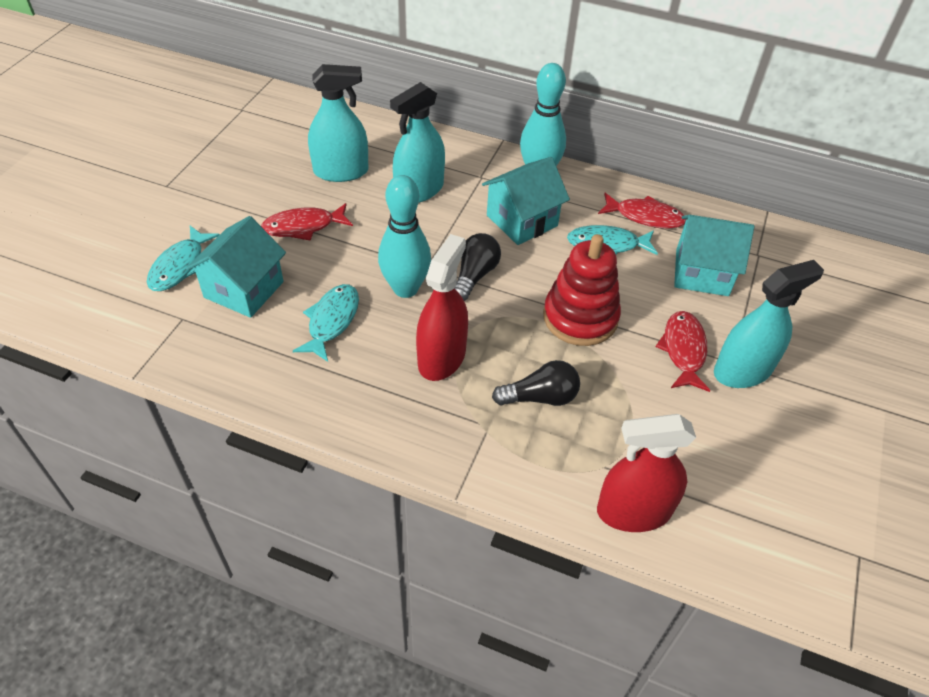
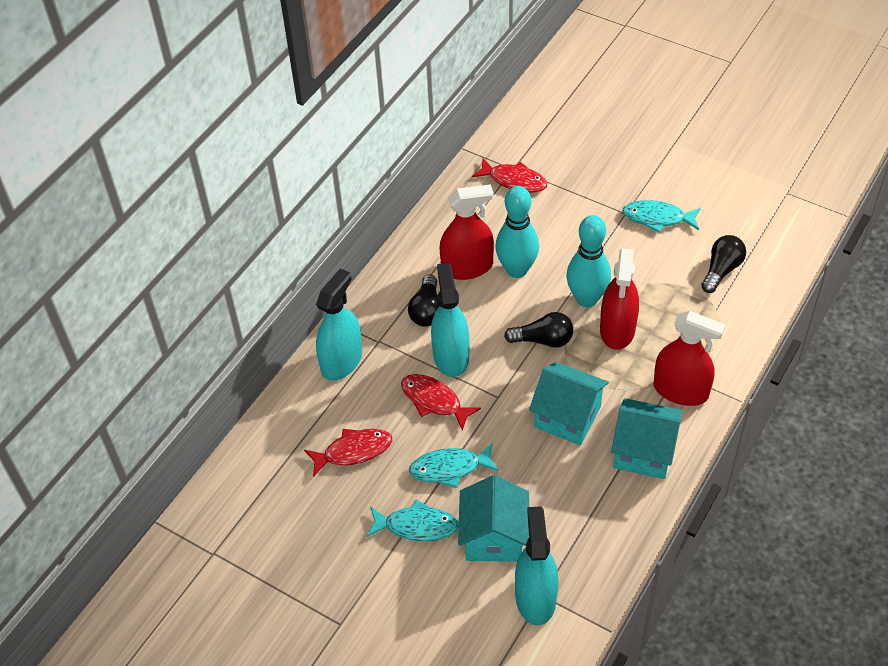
black light bulb: 2 -> 3
red spray bottle: 2 -> 3
red stacking toy: 1 -> 0

